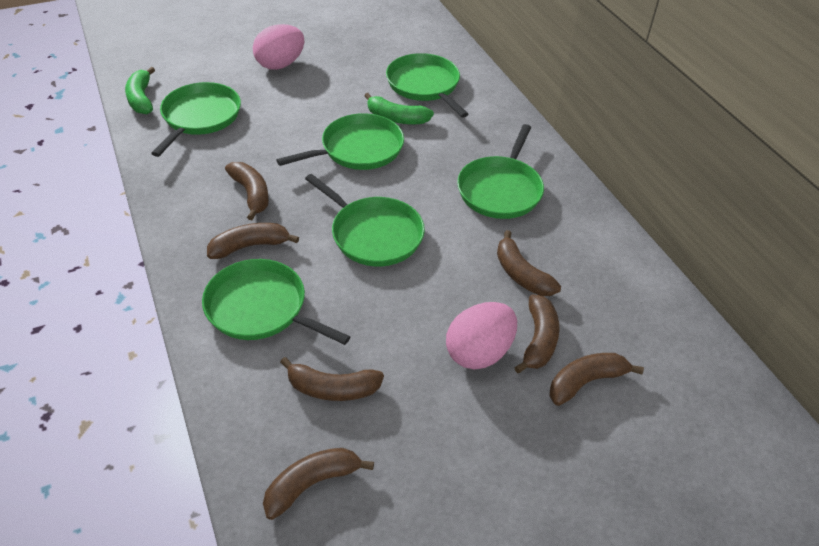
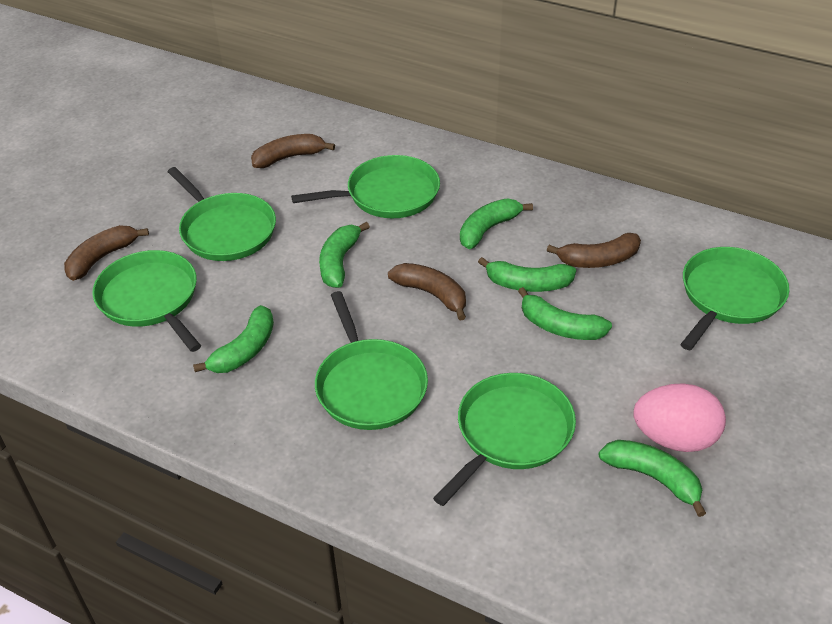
brown banana: 7 -> 4
green banana: 2 -> 6
pink egg: 2 -> 1

